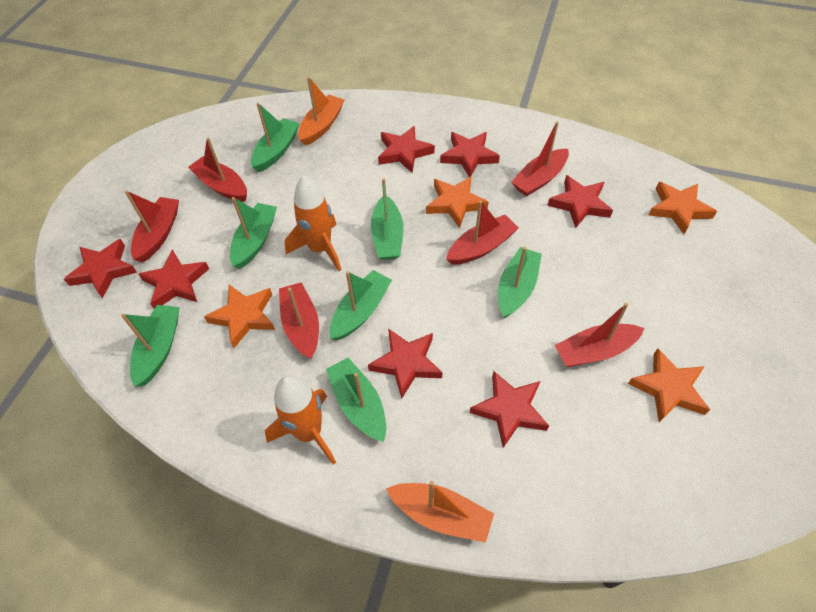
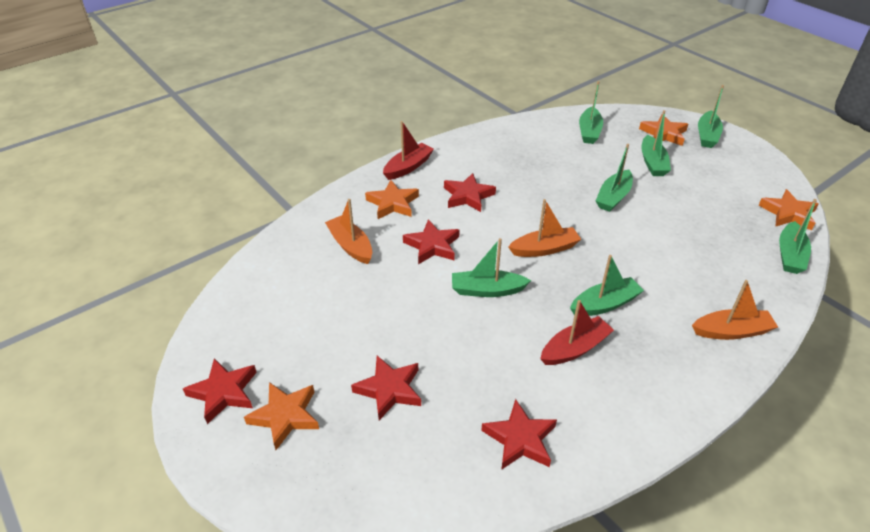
orange boat: 2 -> 3
orange rocket: 2 -> 0
red boat: 6 -> 2
red star: 7 -> 5

